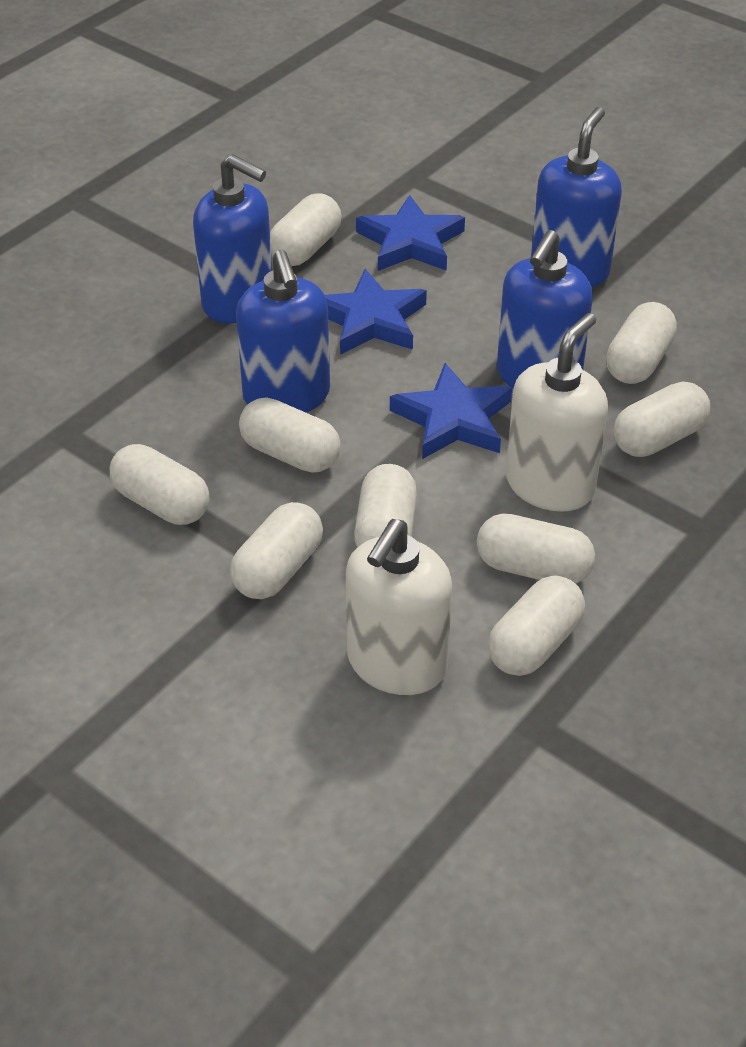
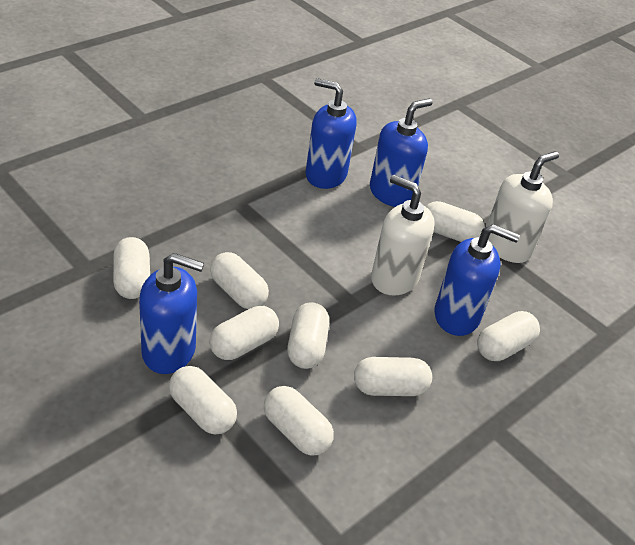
blue star: 3 -> 0

